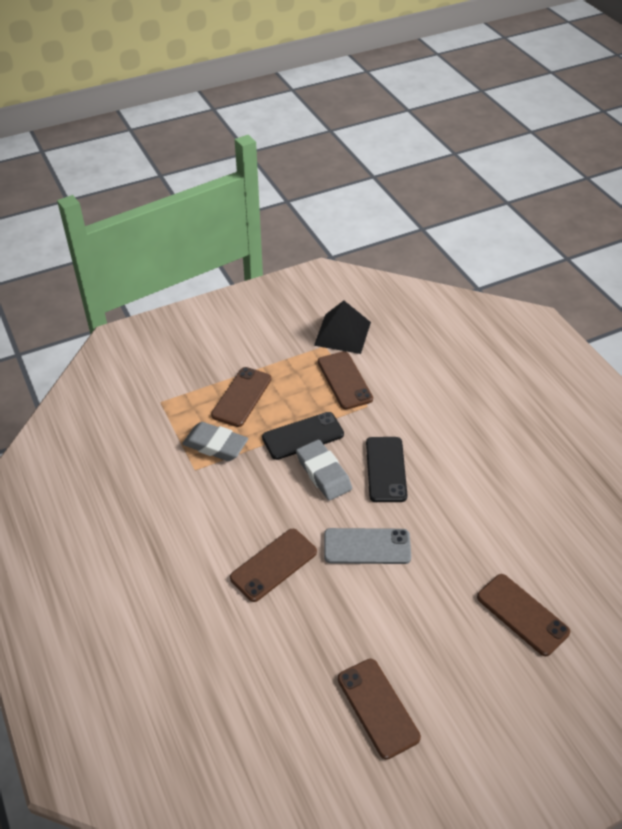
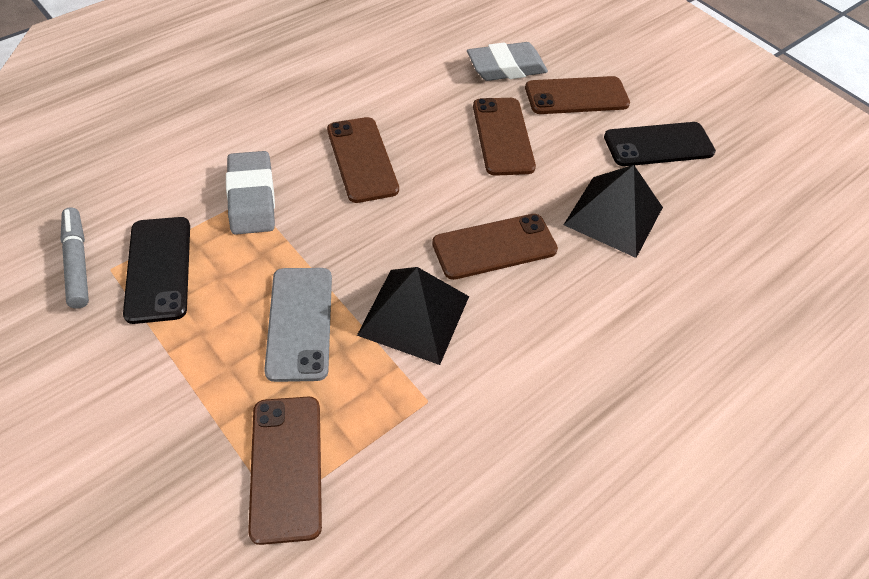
black pyramid: 1 -> 2
grey marker: 0 -> 1

